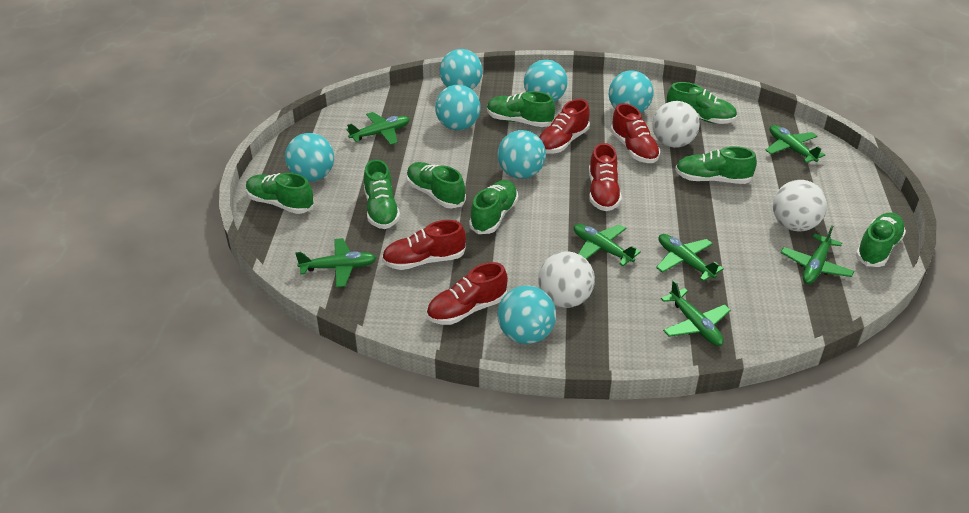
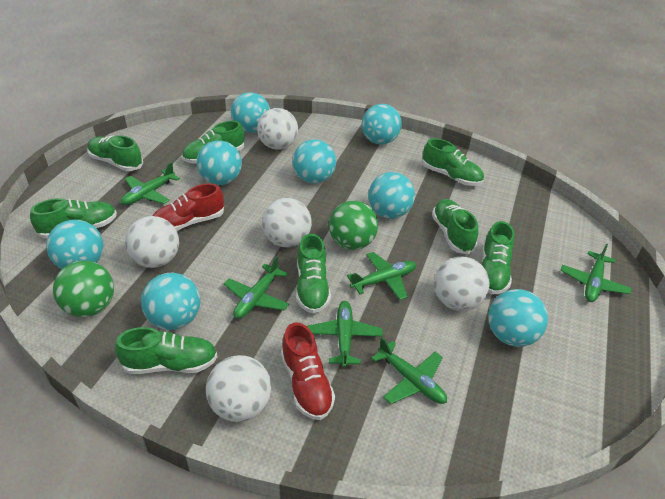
green ball: 0 -> 2
green plane: 7 -> 6
red shoe: 5 -> 2
turquoise ball: 7 -> 8
white ball: 3 -> 5

